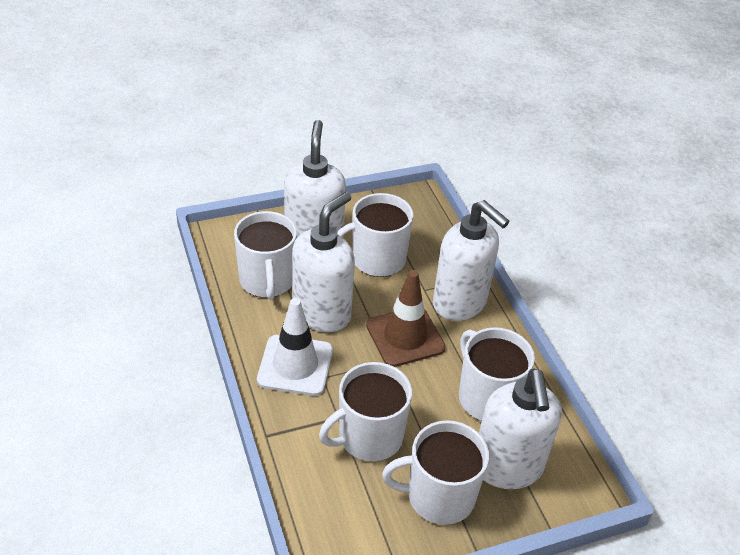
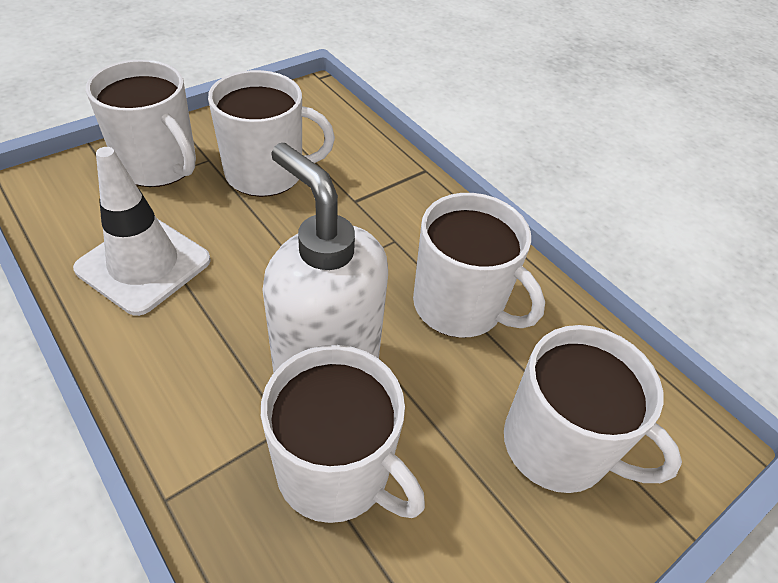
brown traffic cone: 1 -> 0
white soap dispenser: 4 -> 1

